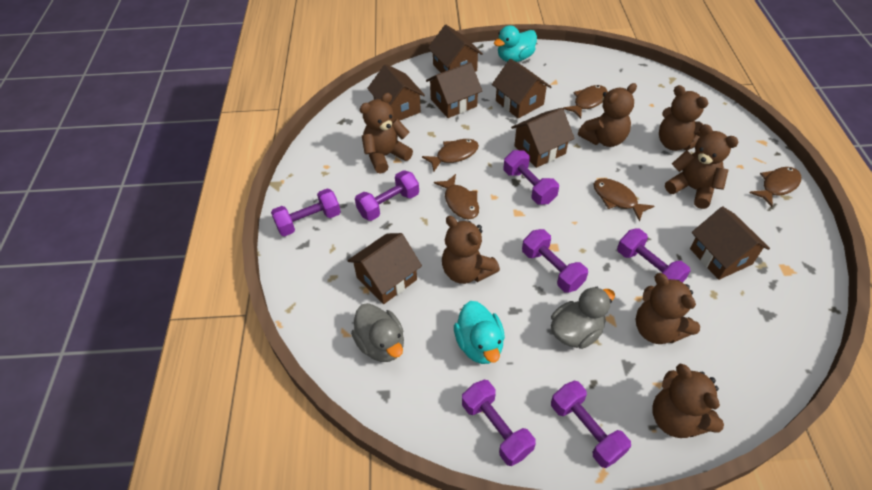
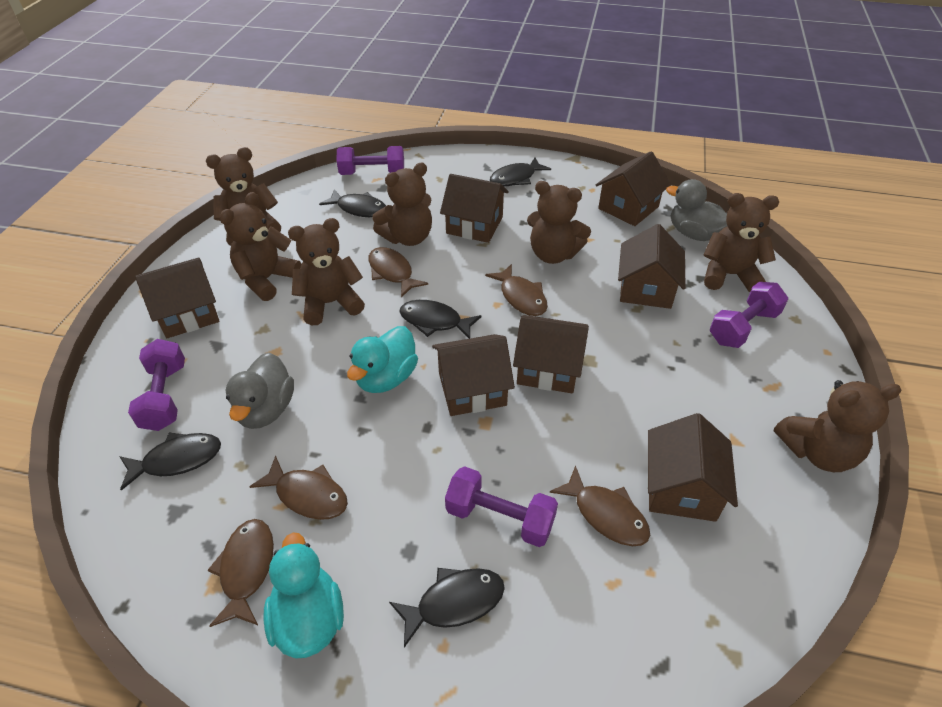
black fish: 0 -> 5
purple dumbbell: 7 -> 4

